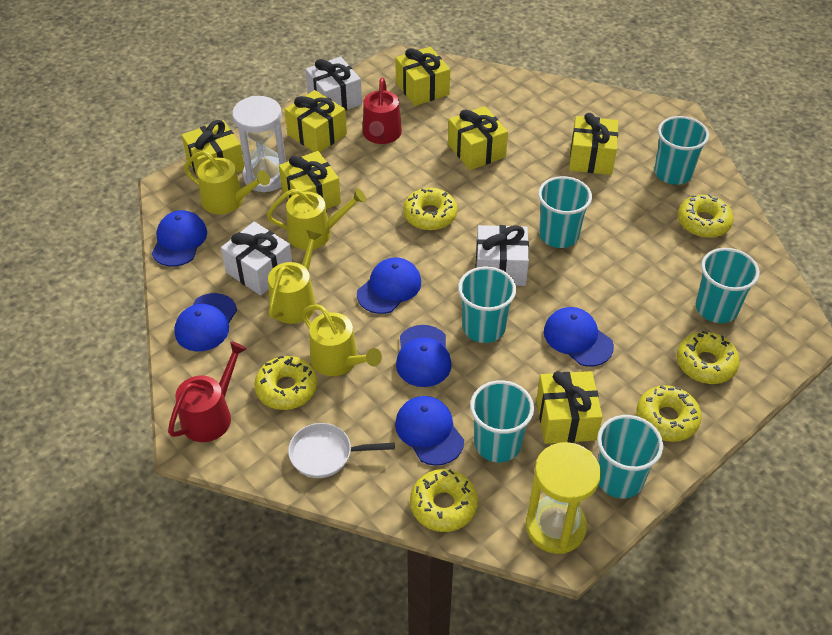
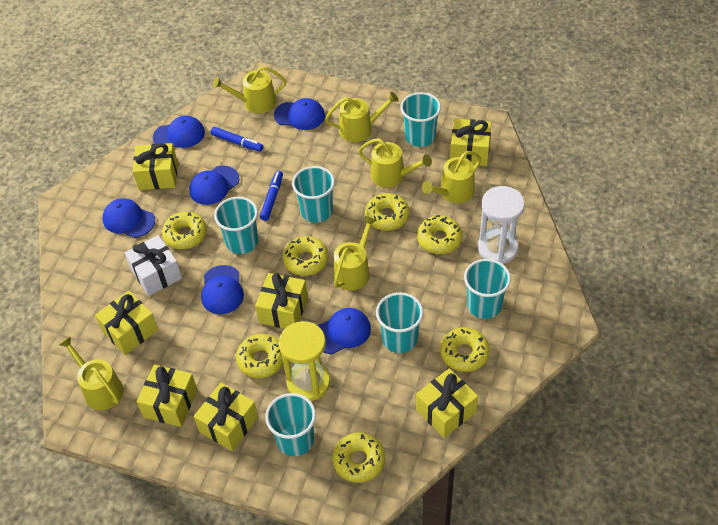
blue marker: 0 -> 2
red watering can: 2 -> 0
white gift: 3 -> 1
white pan: 1 -> 0
yellow donut: 6 -> 7
yellow watering can: 4 -> 6

